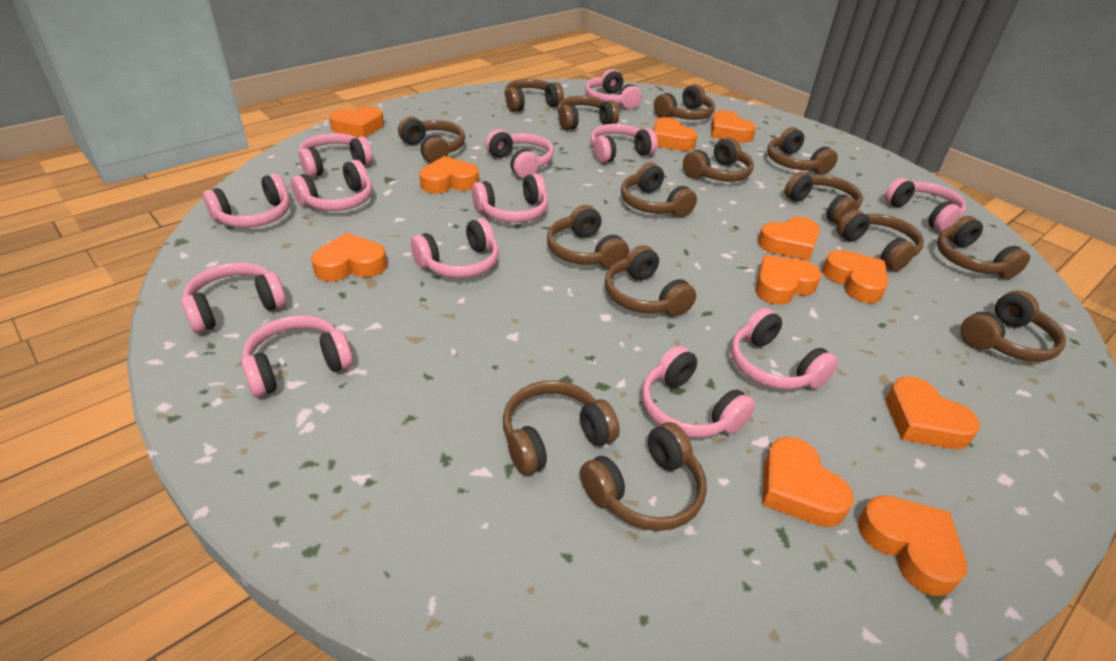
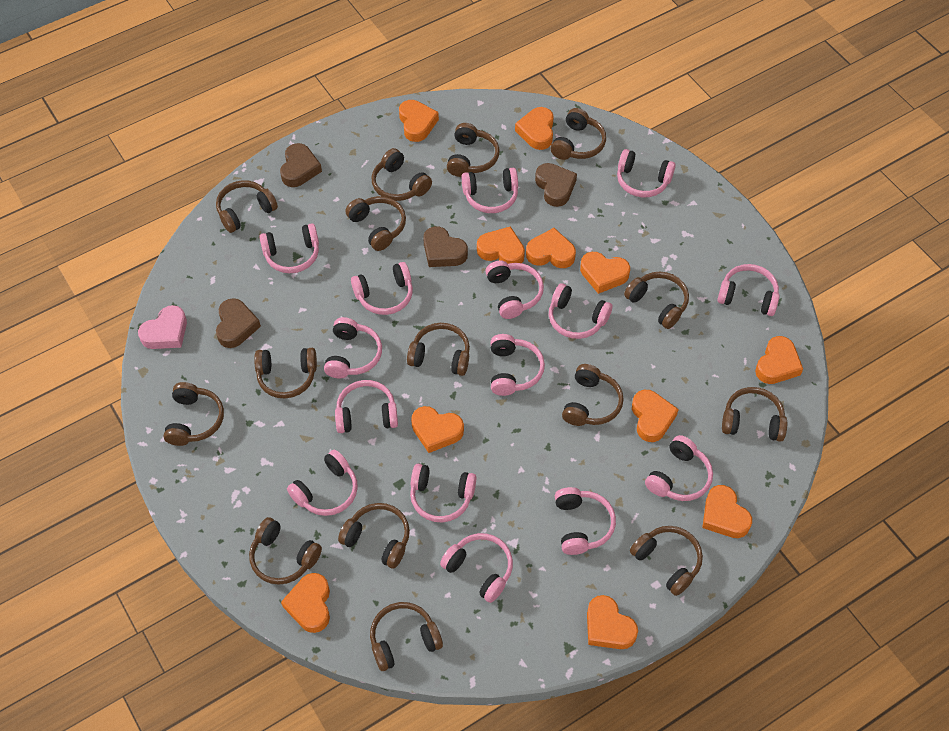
brown heart: 0 -> 4
pink headphones: 13 -> 15
pink heart: 0 -> 1

